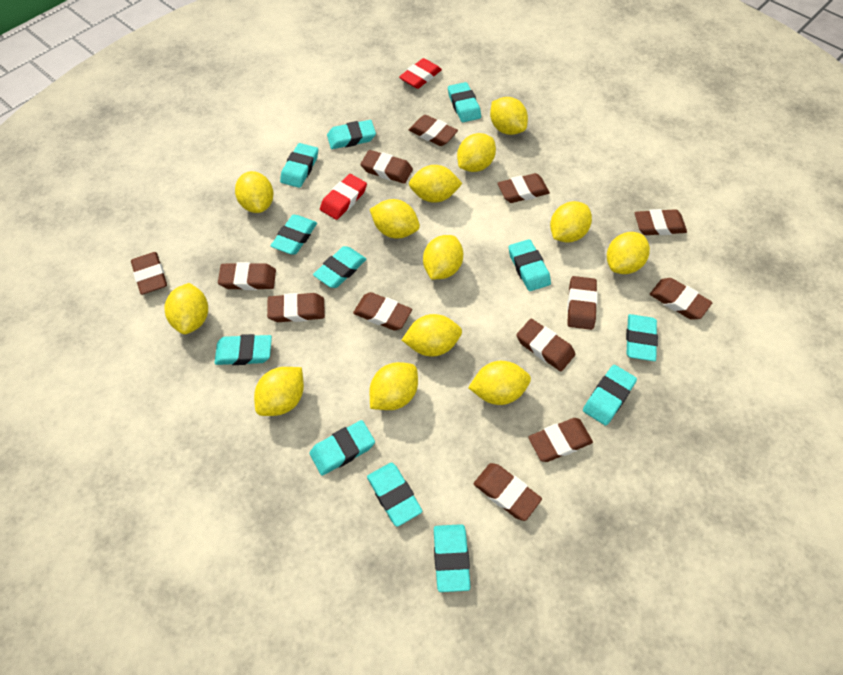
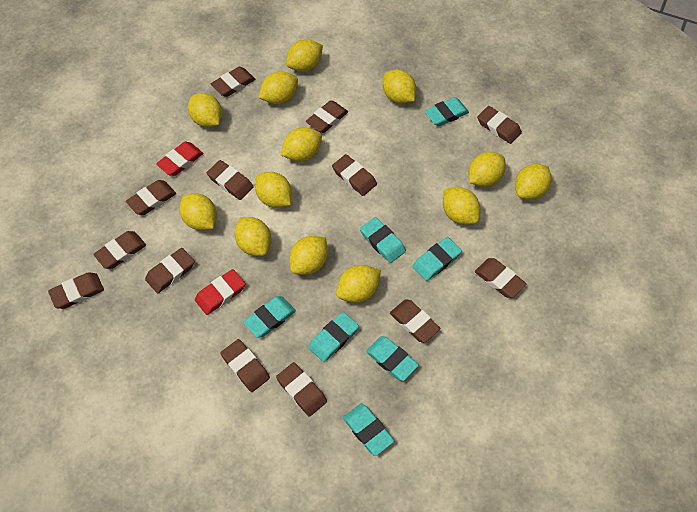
turquoise eraser: 12 -> 7

